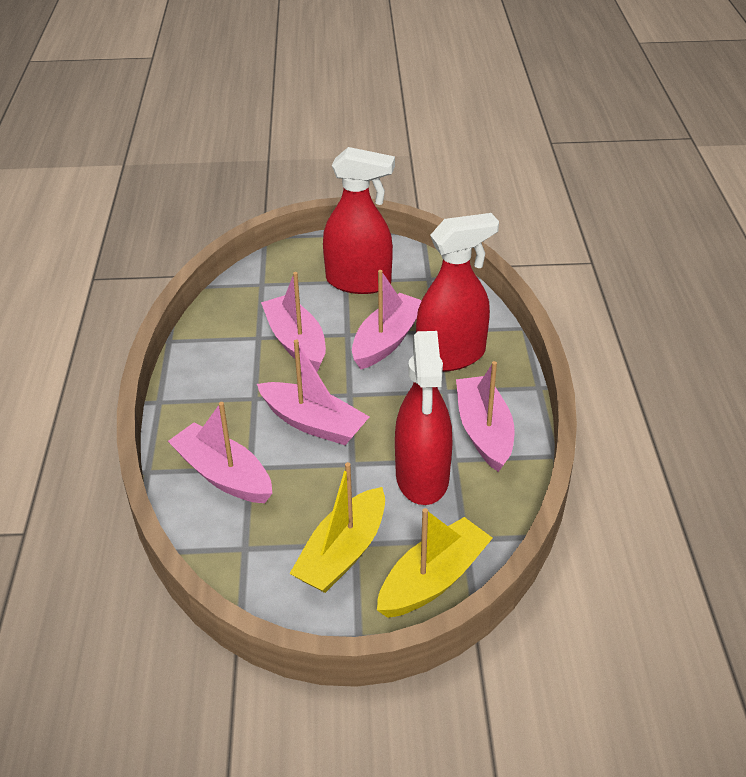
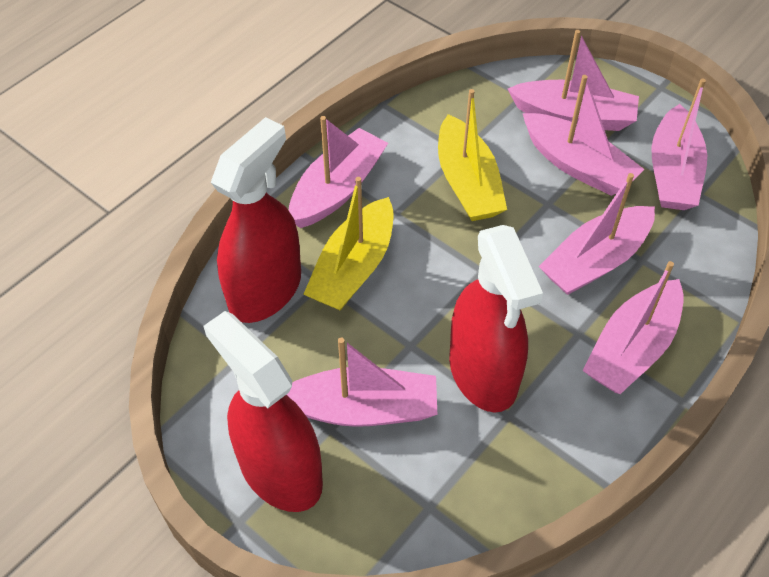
pink boat: 5 -> 7

